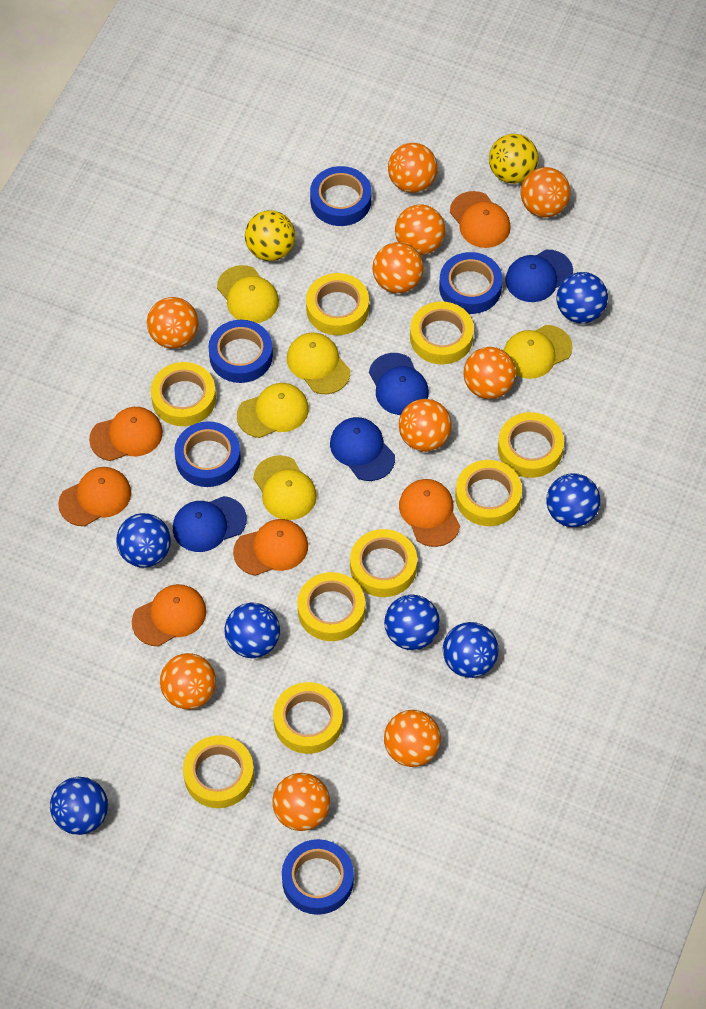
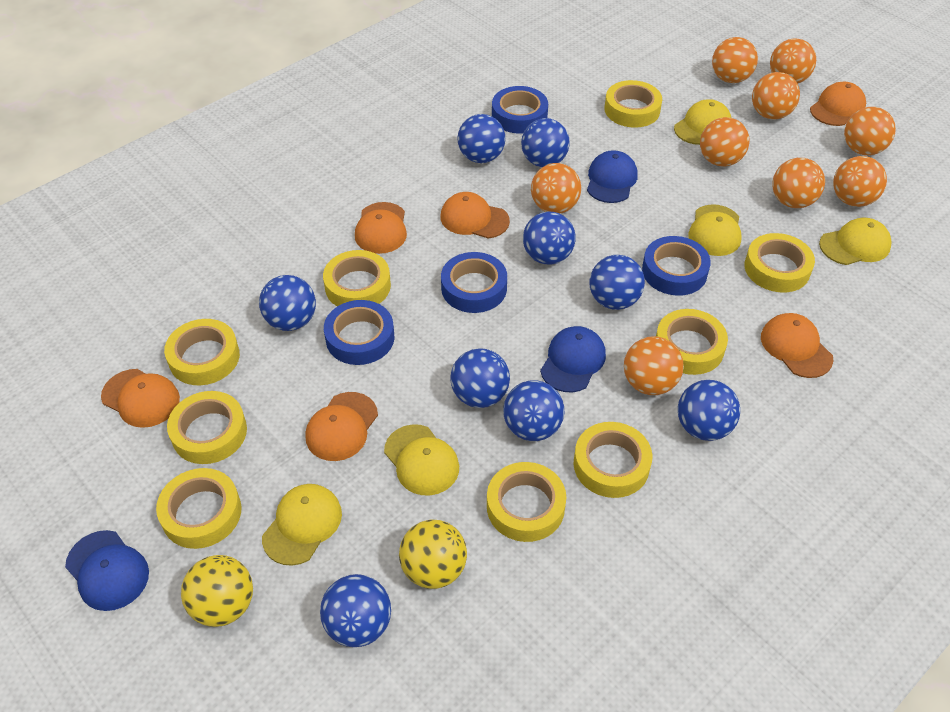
blue ball: 7 -> 9
blue cap: 4 -> 3
blue tape: 5 -> 4
orange ball: 10 -> 9

